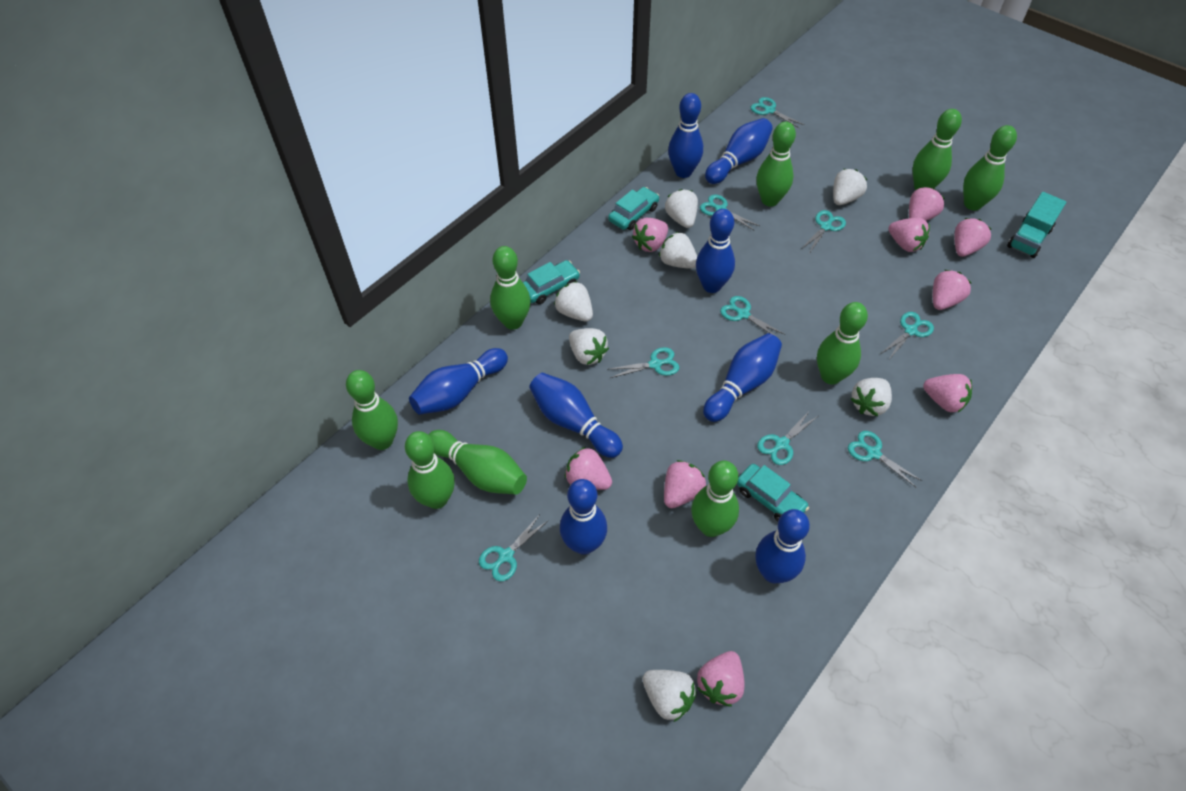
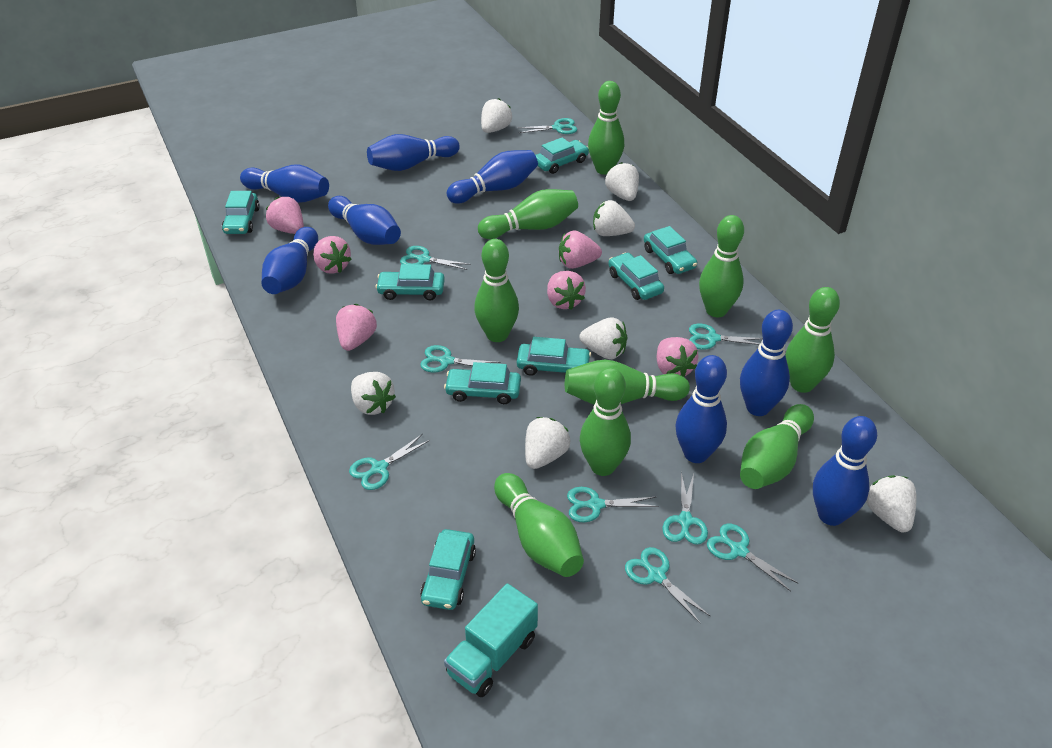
pink strawberry: 9 -> 6
turquoise car: 3 -> 8

